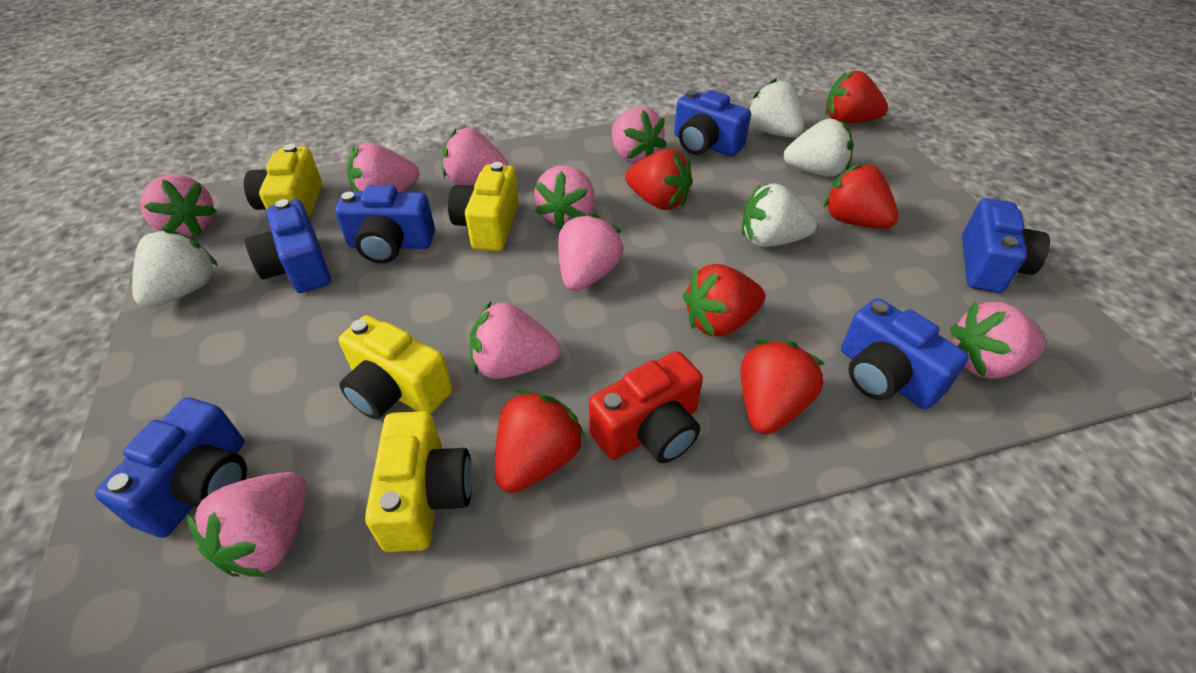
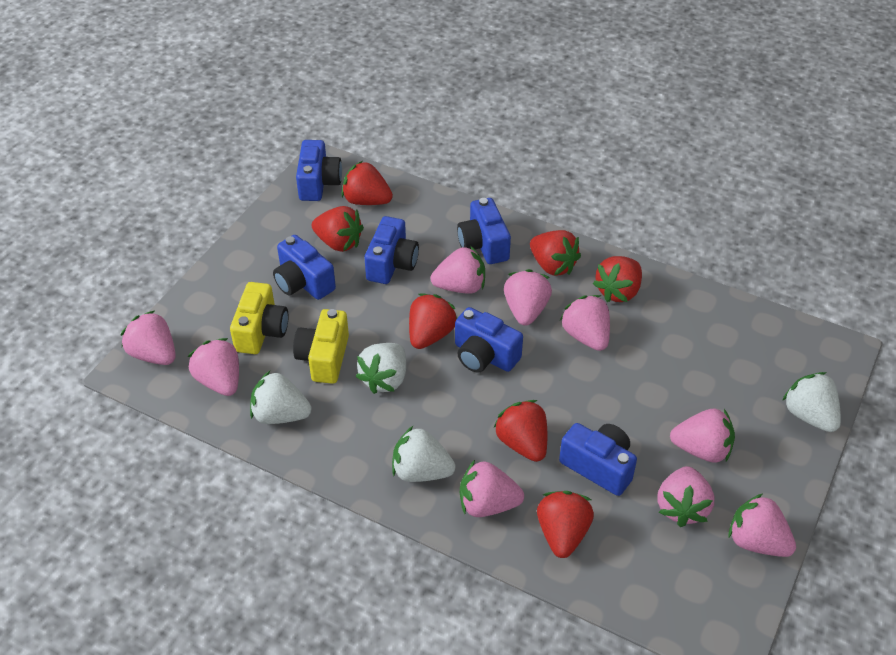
red camera: 1 -> 0
red strawberry: 6 -> 7
yellow camera: 4 -> 2

